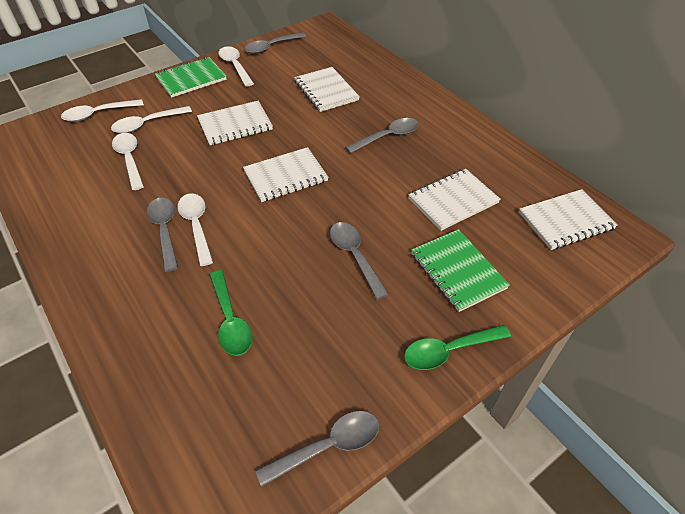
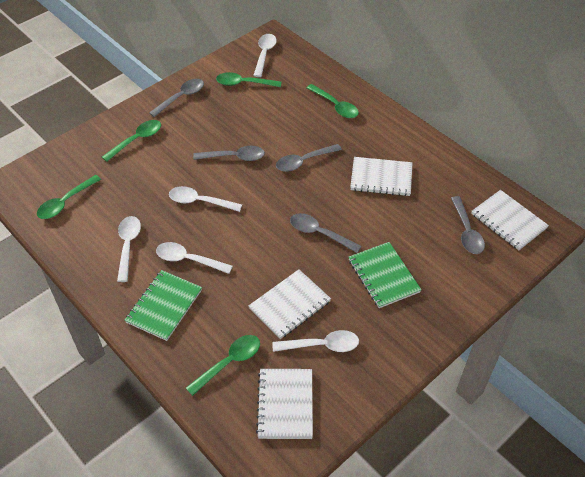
green spoon: 2 -> 5
white notebook: 5 -> 4

